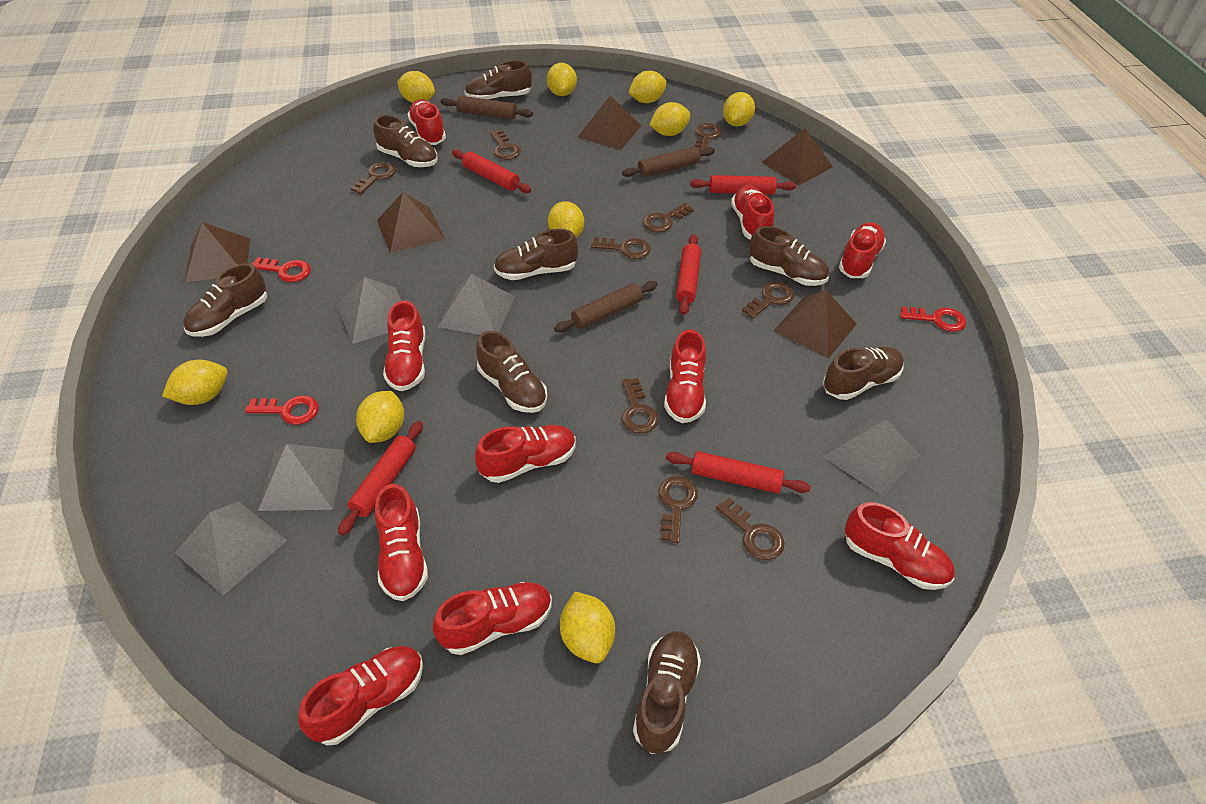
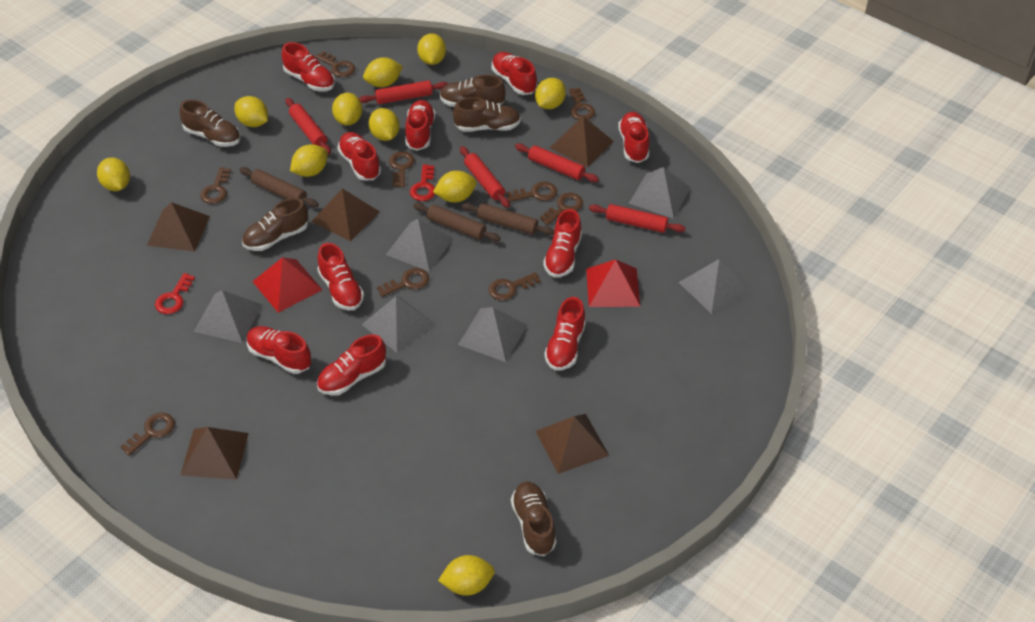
brown shoe: 8 -> 5
grey pyramid: 5 -> 6
red key: 3 -> 2
red pyramid: 0 -> 2
yellow lemon: 9 -> 10

